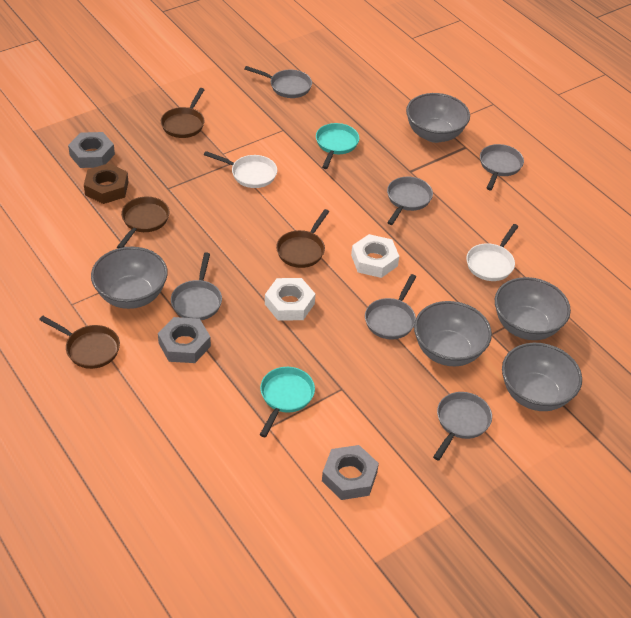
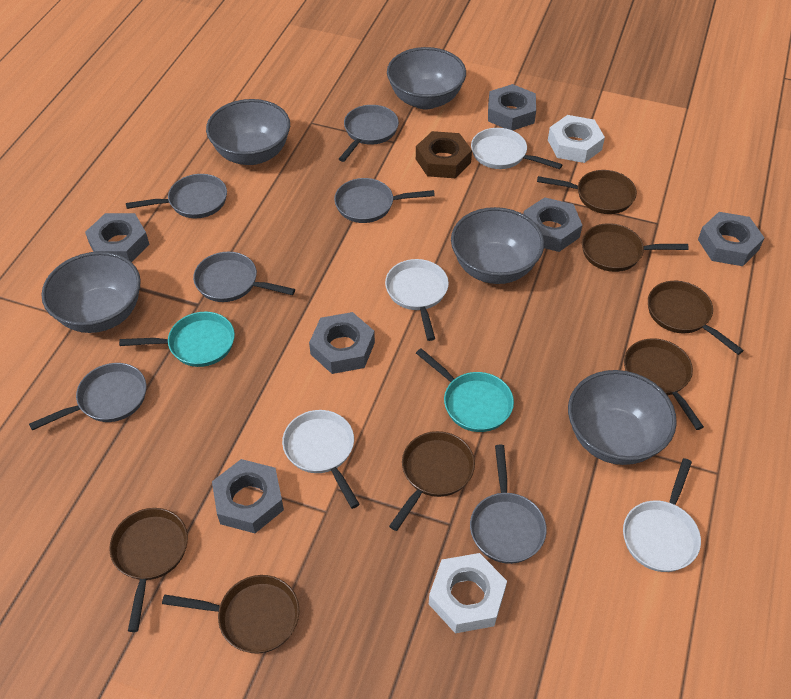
brown pan: 4 -> 7
grey nut: 3 -> 6
white pan: 2 -> 4

